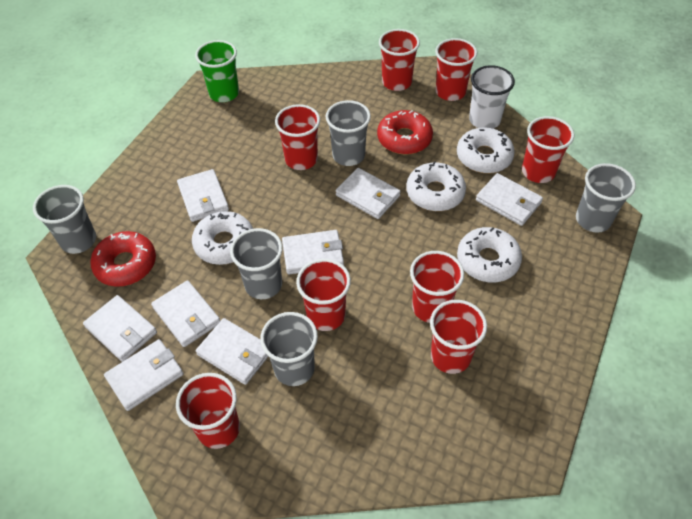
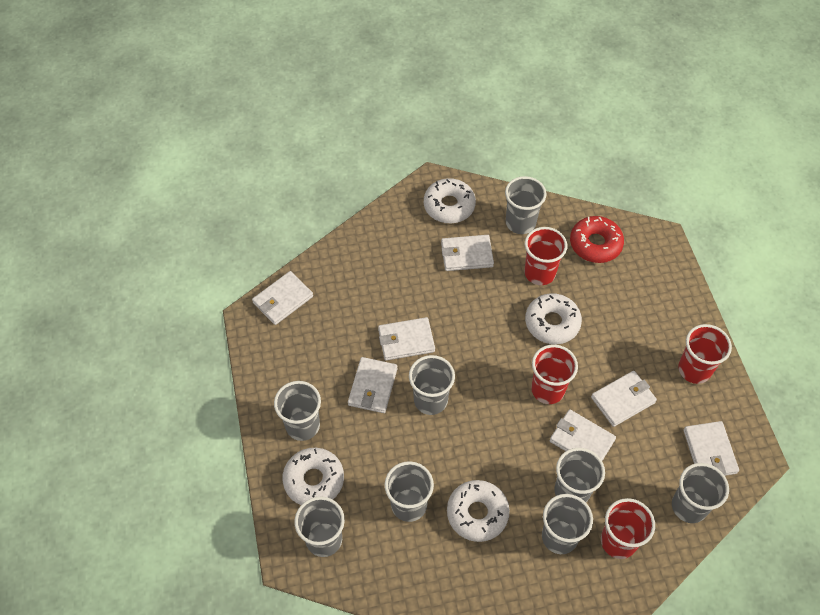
green cup: 1 -> 0
grey cup: 5 -> 8
red cup: 8 -> 4
red donut: 2 -> 1
white cup: 1 -> 0
white wallet: 8 -> 7

